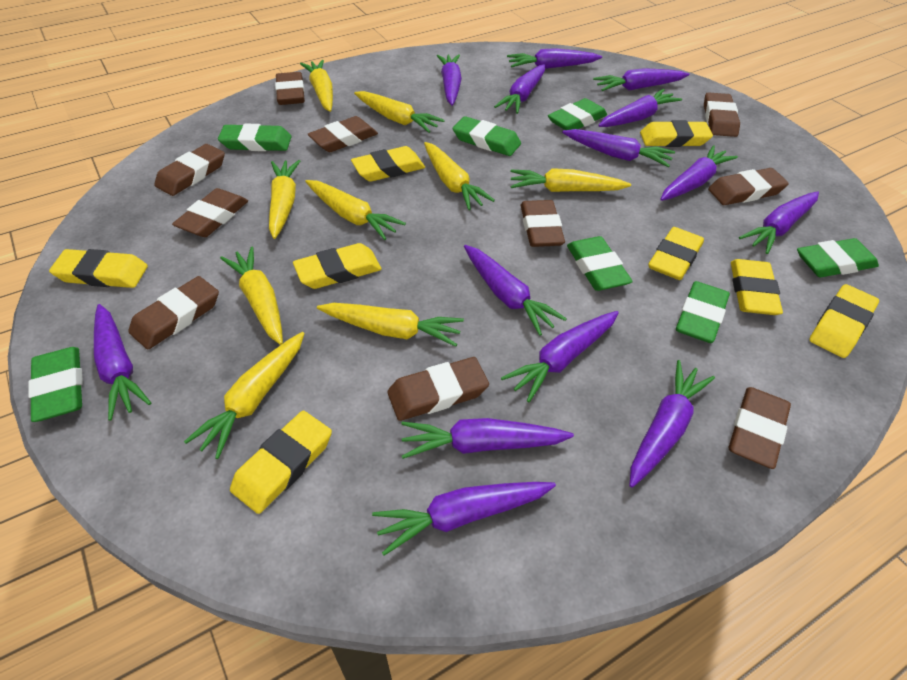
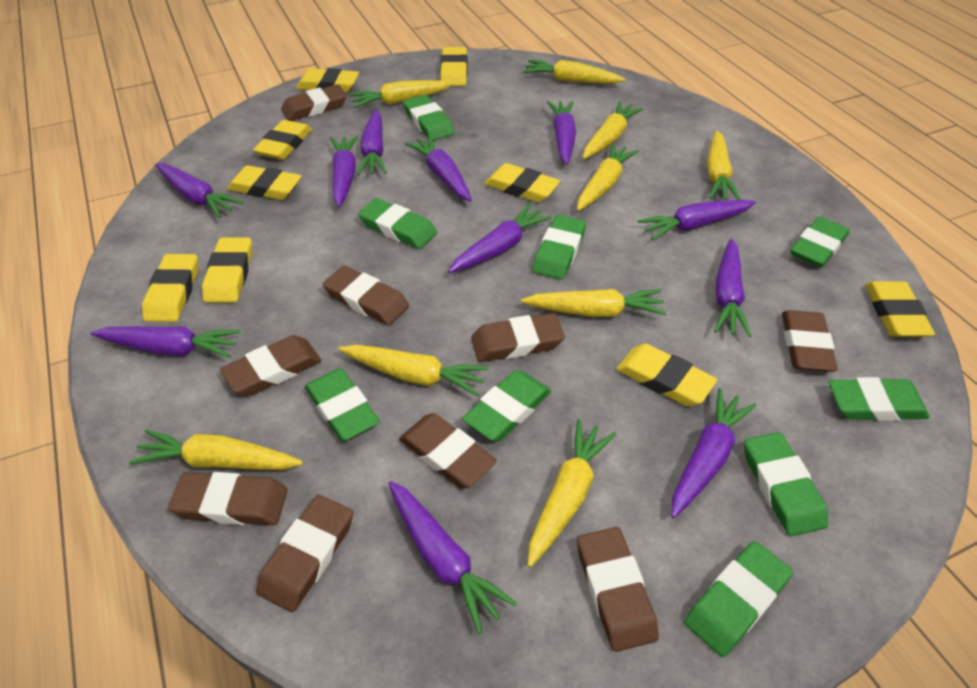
brown eraser: 10 -> 9
green eraser: 7 -> 9
purple carrot: 14 -> 11
yellow eraser: 8 -> 9

